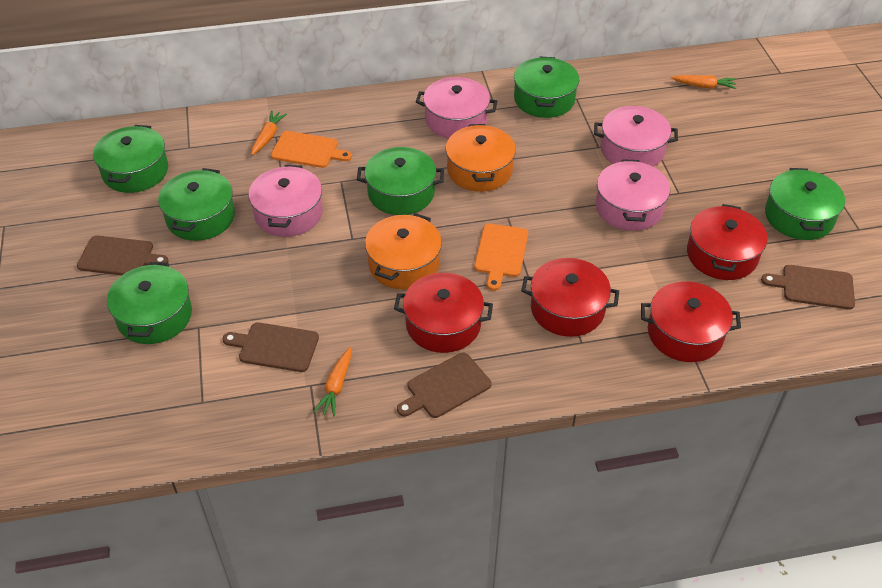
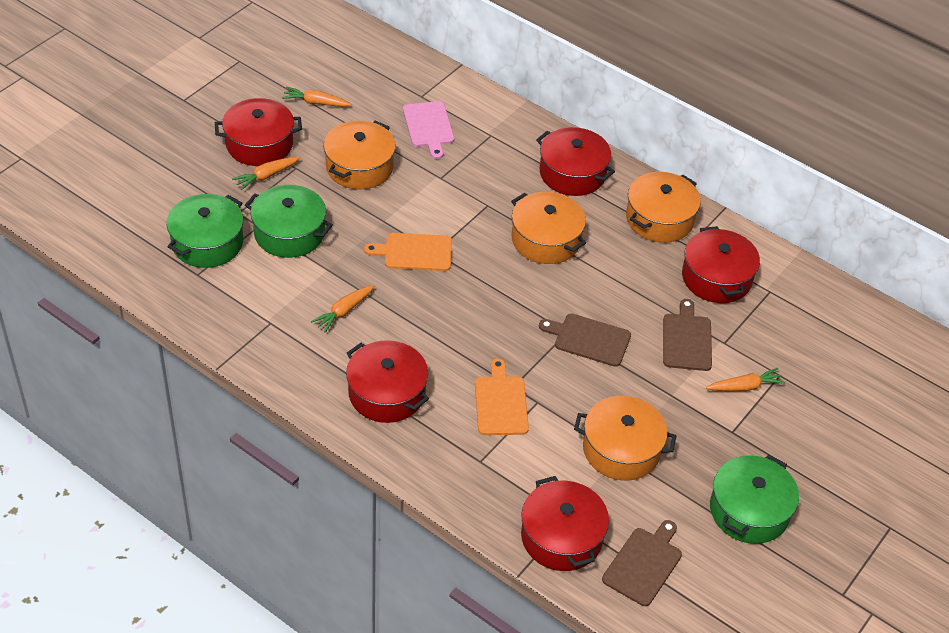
brown cutting board: 4 -> 3
green pot: 6 -> 3
orange carrot: 3 -> 4
orange pot: 2 -> 4
pink cutting board: 0 -> 1
pink pot: 4 -> 0
red pot: 4 -> 5

